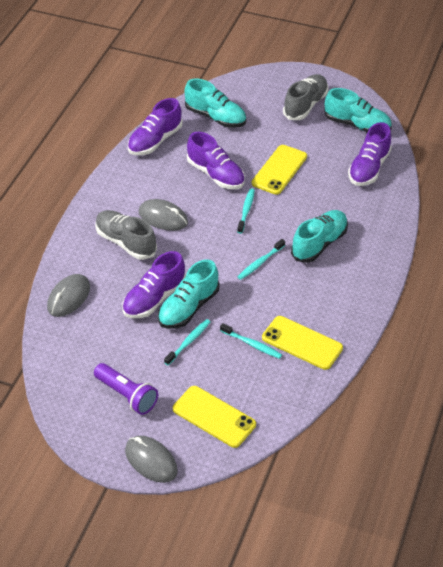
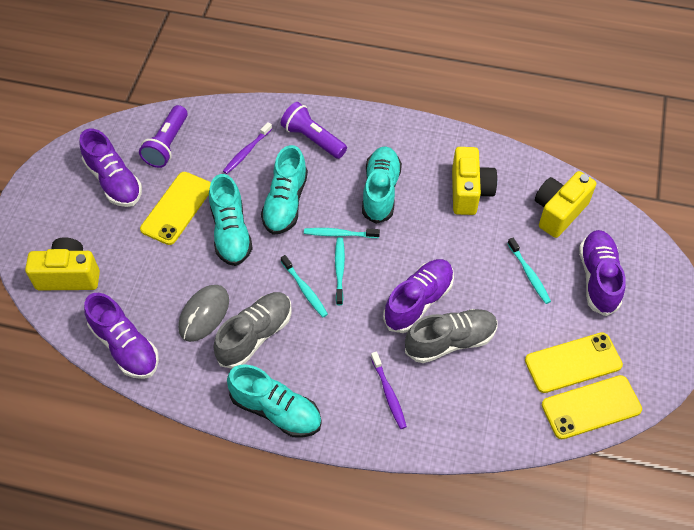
grey mouse: 3 -> 1
purple flashlight: 1 -> 2
purple toothbrush: 0 -> 2
yellow camera: 0 -> 3

